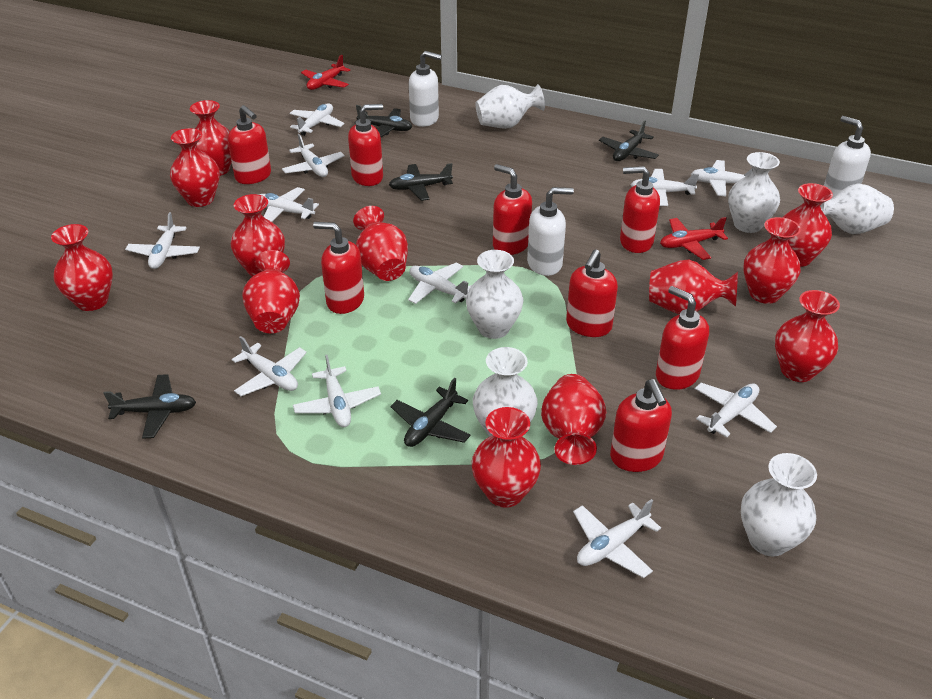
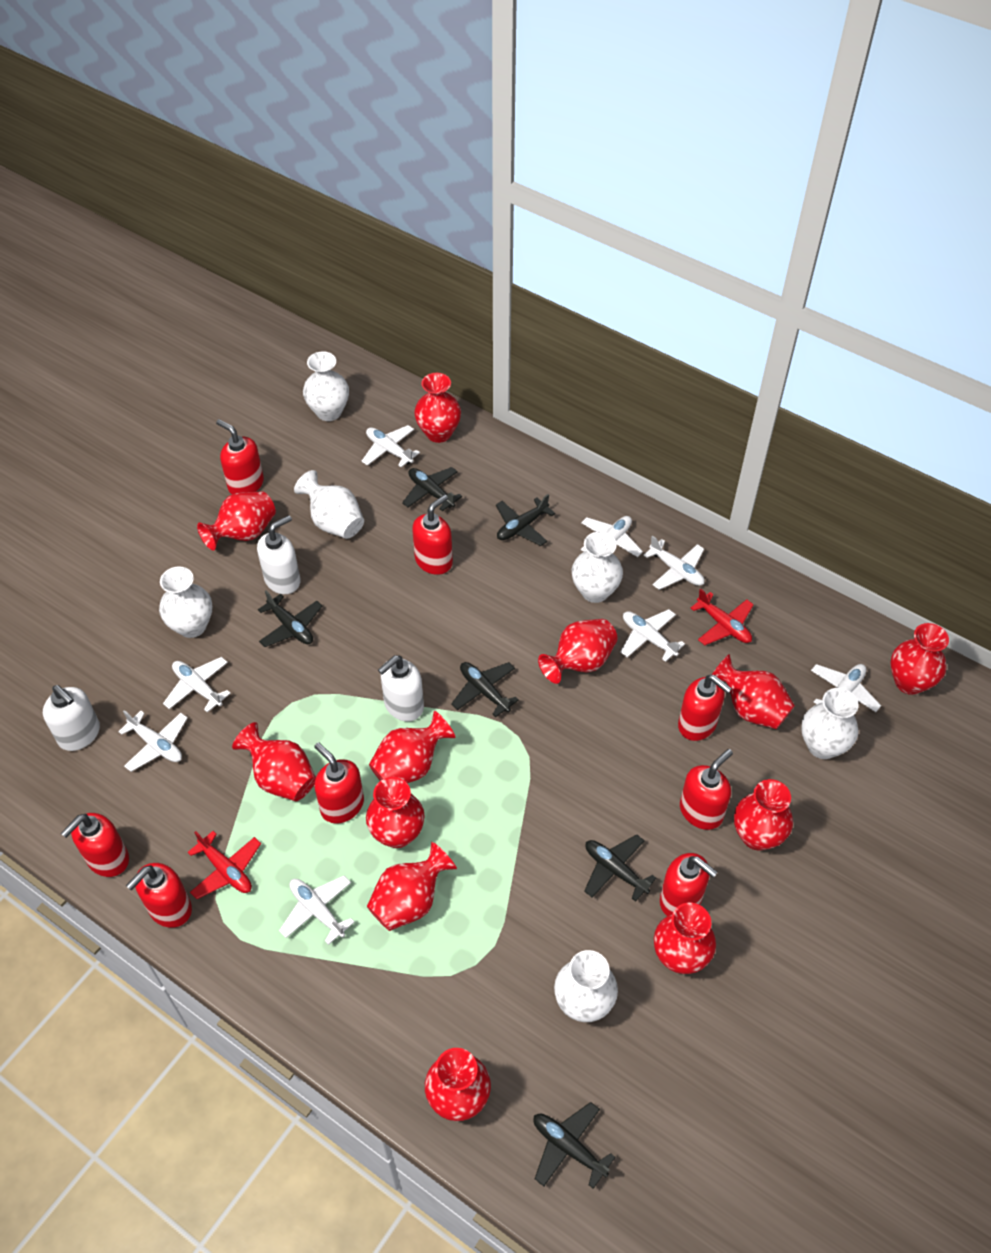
black plane: 5 -> 6
white plane: 11 -> 8

